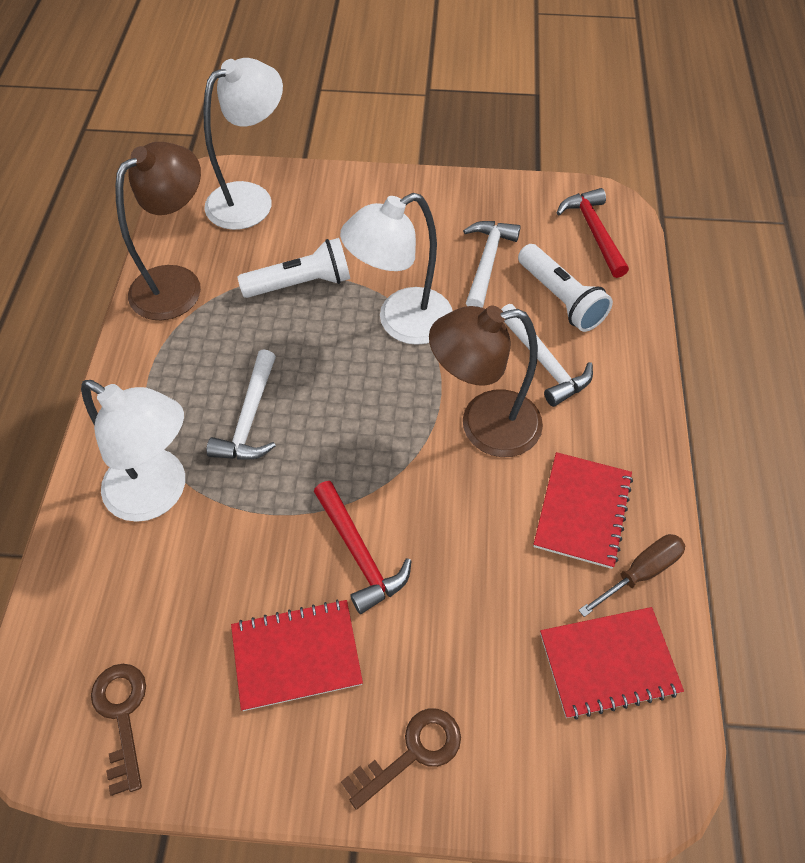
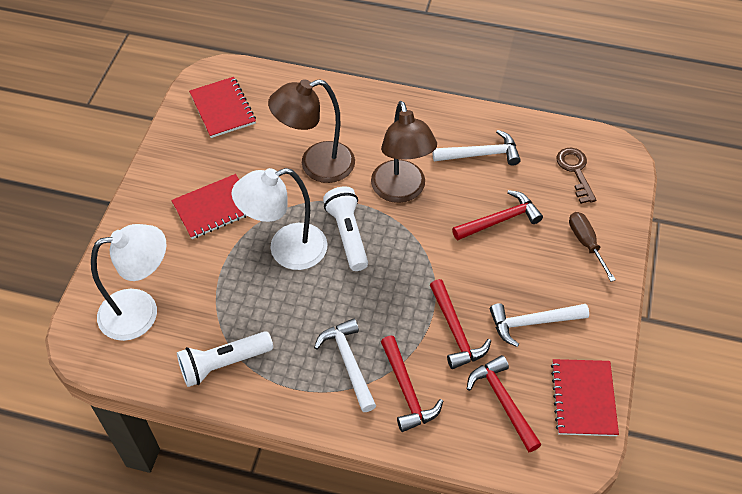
brown key: 2 -> 1
red hammer: 2 -> 4
white lamp: 3 -> 2

